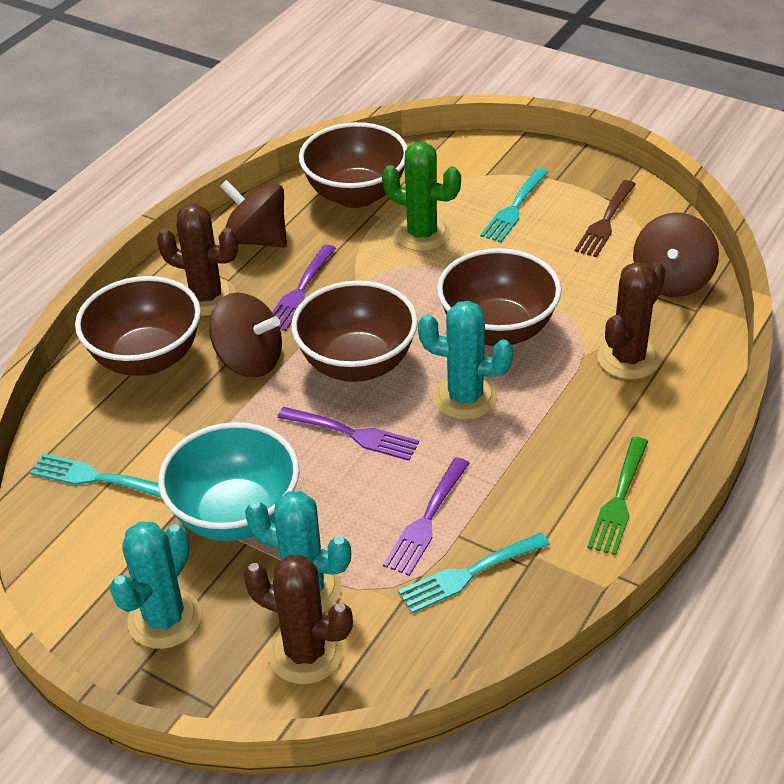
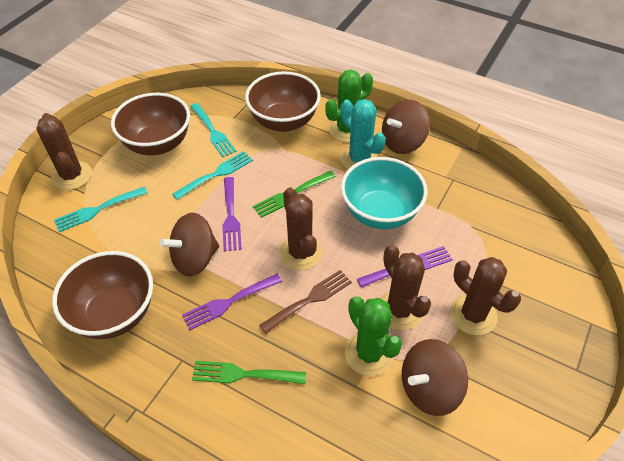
brown bowl: 4 -> 3
brown cactus: 3 -> 4
green cactus: 1 -> 2
green fork: 1 -> 2
turquoise cactus: 3 -> 1

